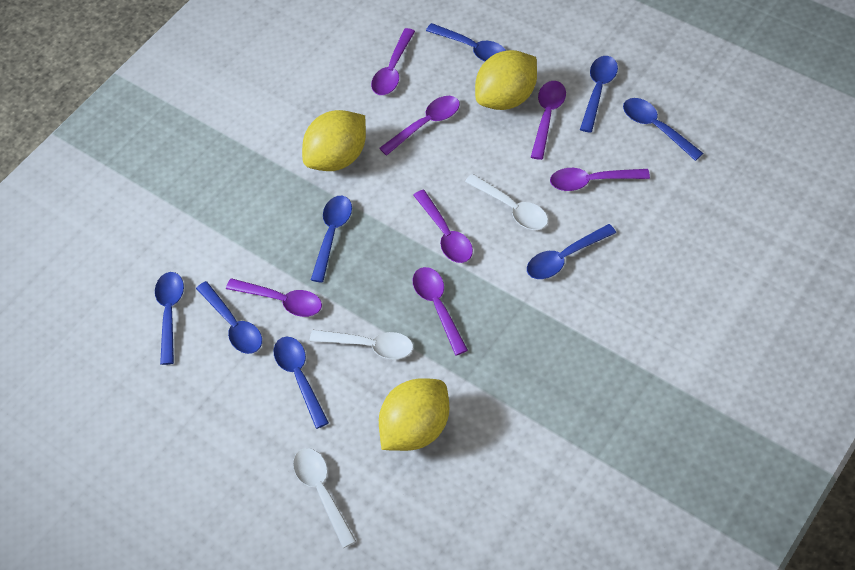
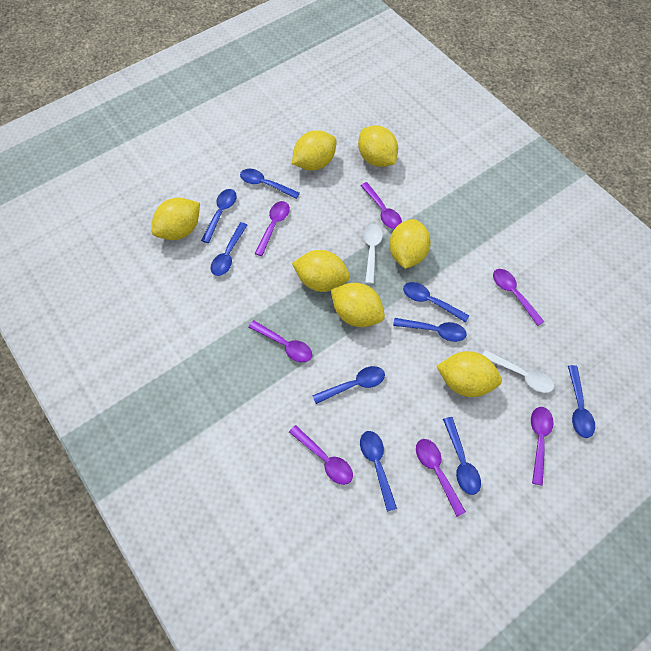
blue spoon: 8 -> 9
white spoon: 3 -> 2
yellow lemon: 3 -> 7

